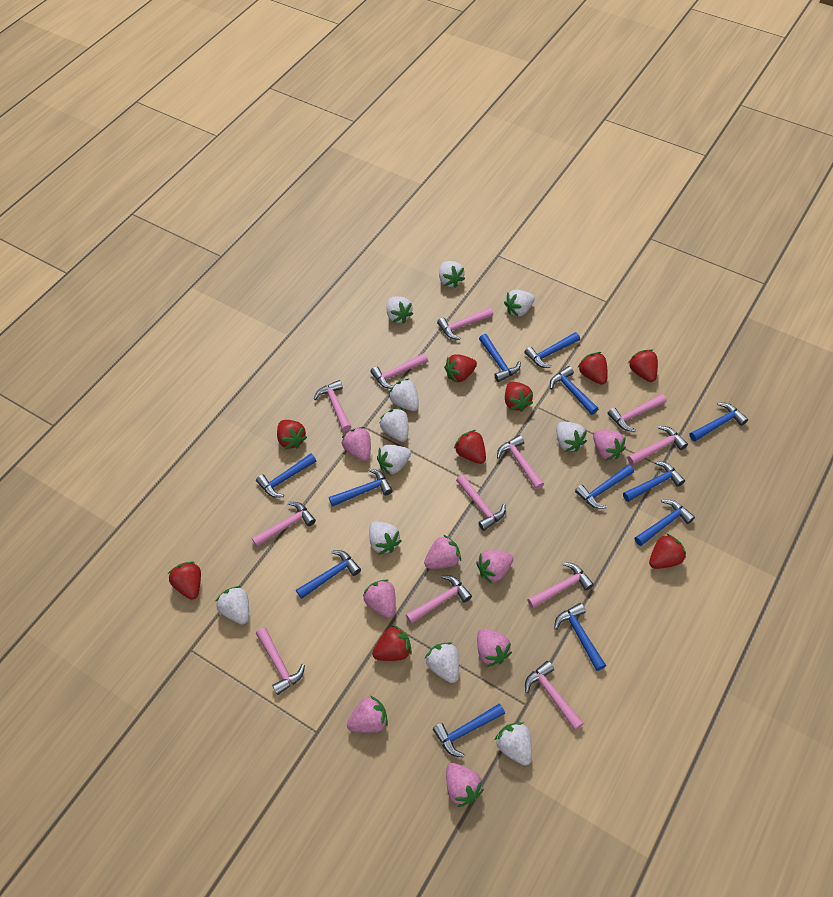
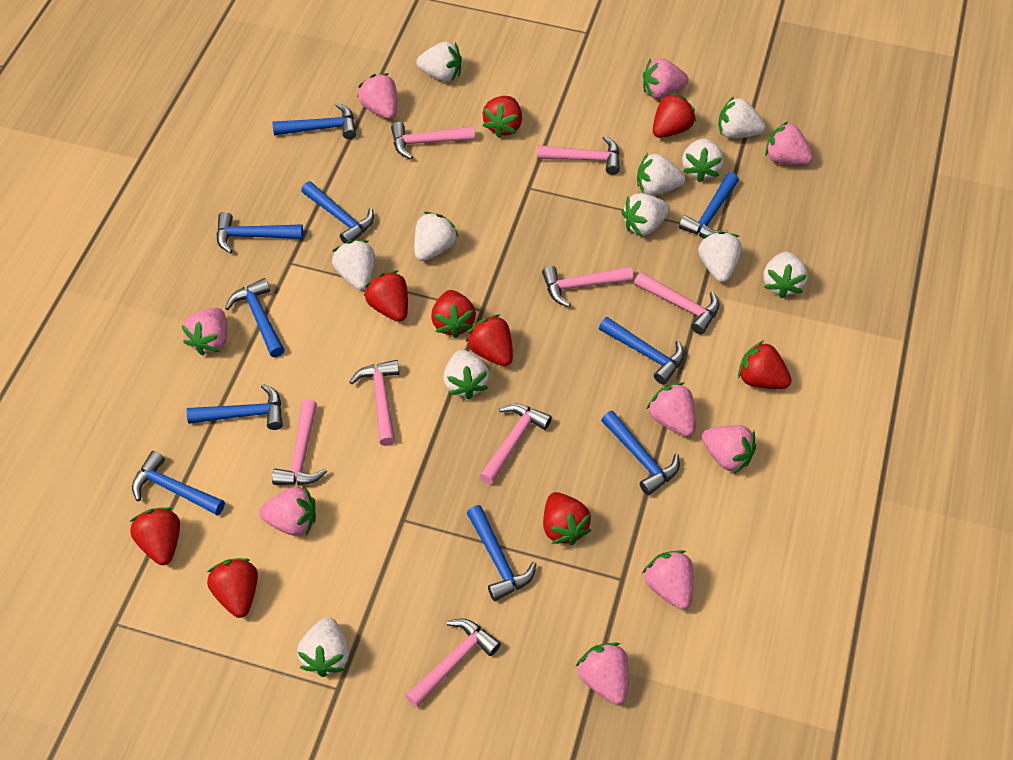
blue hammer: 12 -> 10
pink hammer: 12 -> 8
pink strawberry: 8 -> 9

